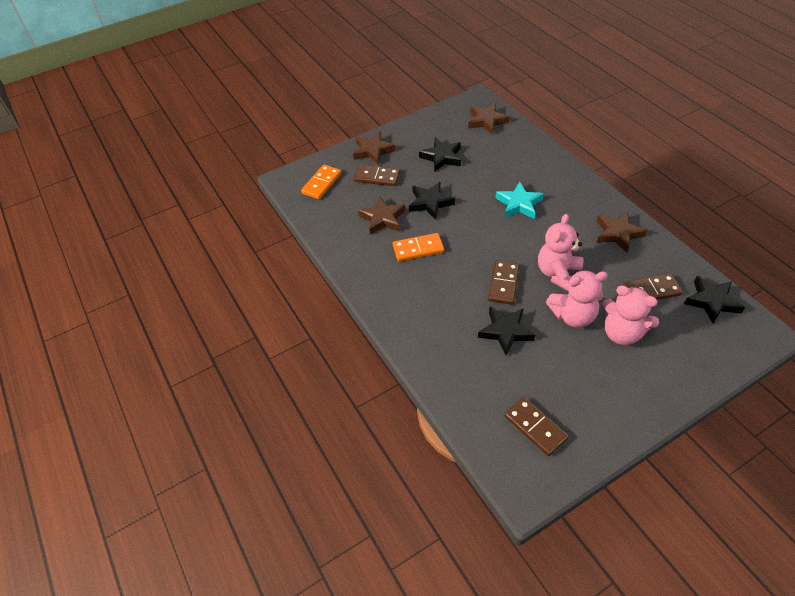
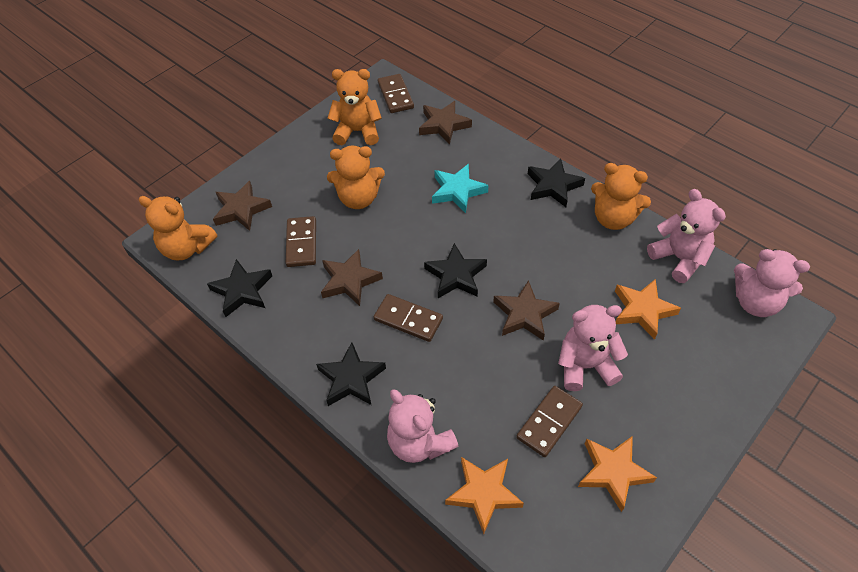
orange domino: 2 -> 0
orange star: 0 -> 3
orange teddy bear: 0 -> 4
pink teddy bear: 3 -> 4

